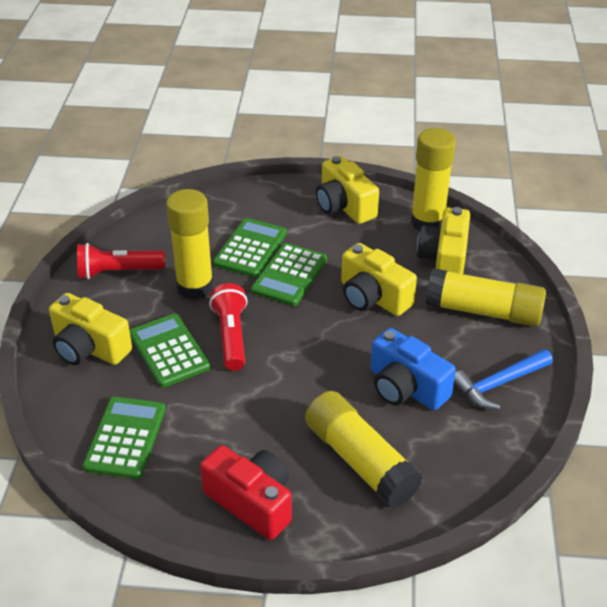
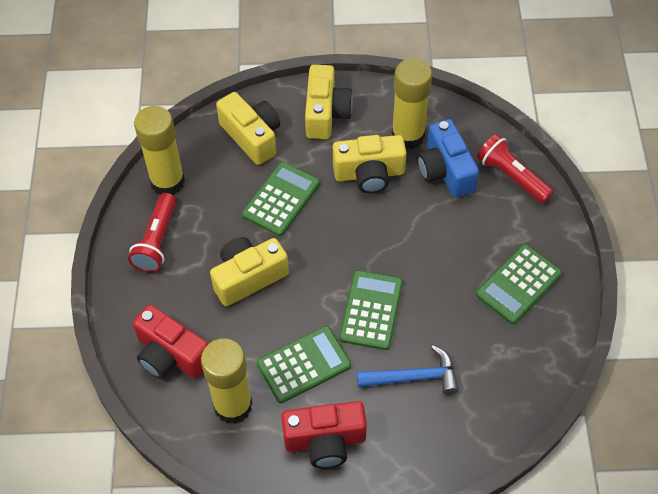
red camera: 1 -> 2
yellow glue stick: 4 -> 3

